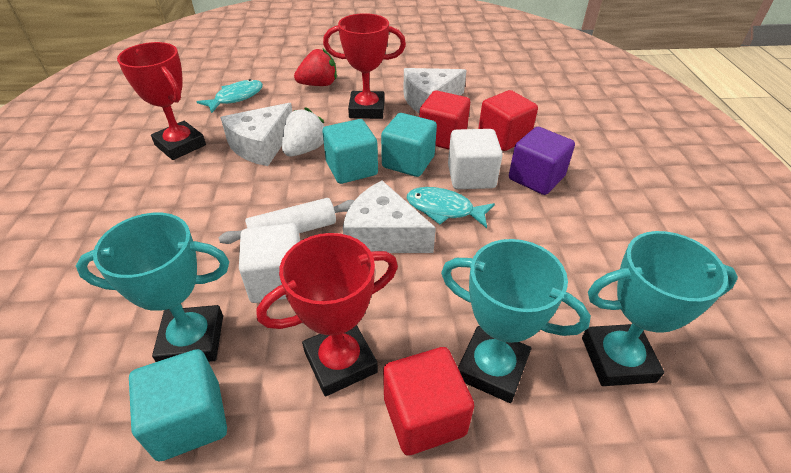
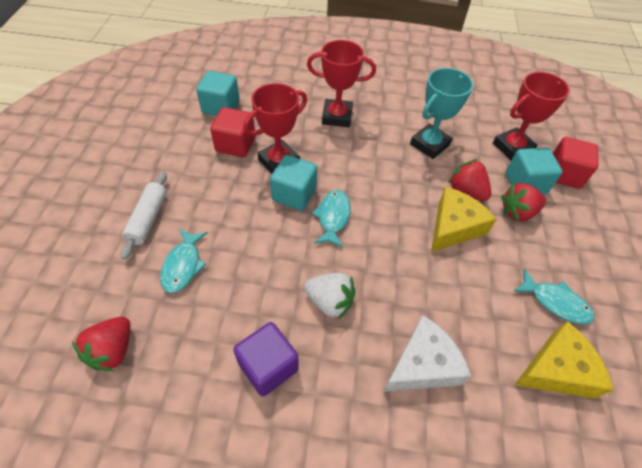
red cube: 3 -> 2
red strawberry: 1 -> 3
turquoise fish: 2 -> 3
turquoise trophy: 3 -> 1
white cheese: 3 -> 1
white cube: 2 -> 0
yellow cheese: 0 -> 2

